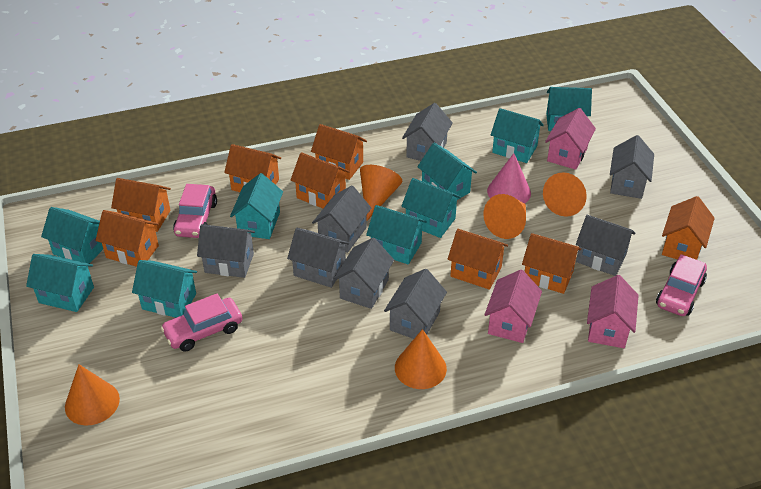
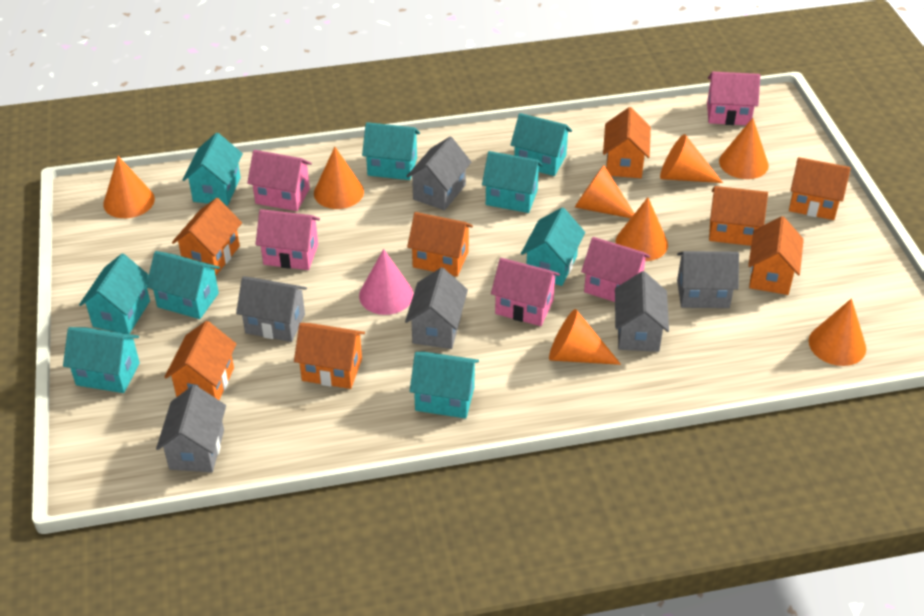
grey house: 8 -> 6
orange cone: 5 -> 8
pink car: 3 -> 0
pink house: 3 -> 5

